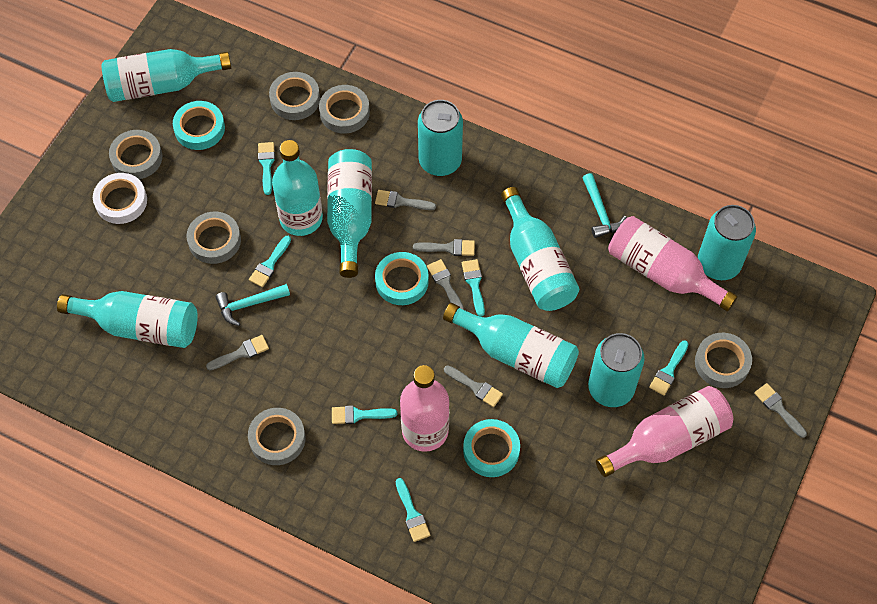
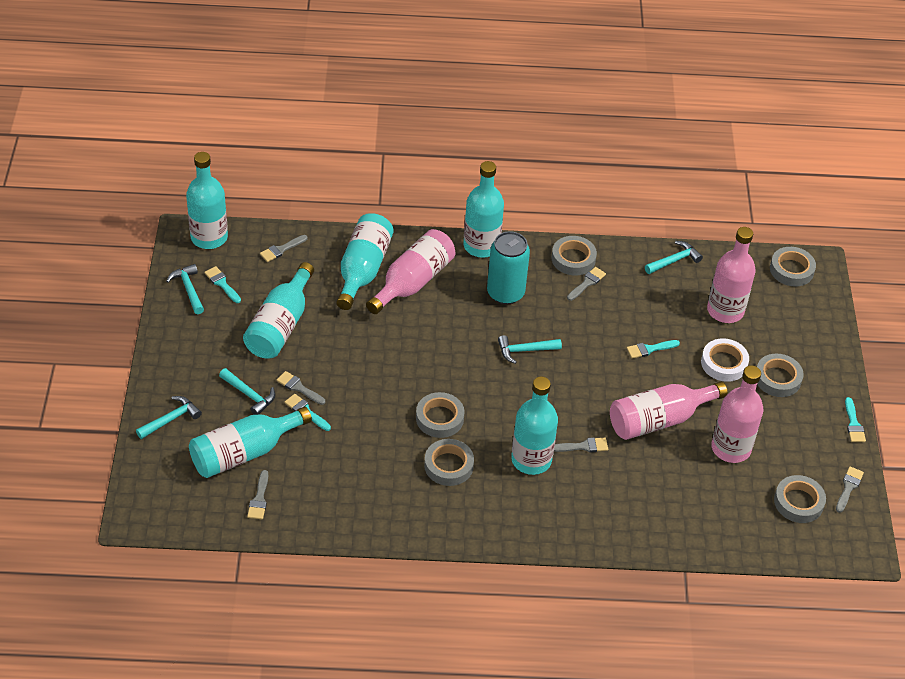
pink bottle: 3 -> 4
turquoise brush: 6 -> 4
turquoise can: 3 -> 1
turquoise hammer: 2 -> 5
turquoise tape: 3 -> 0

